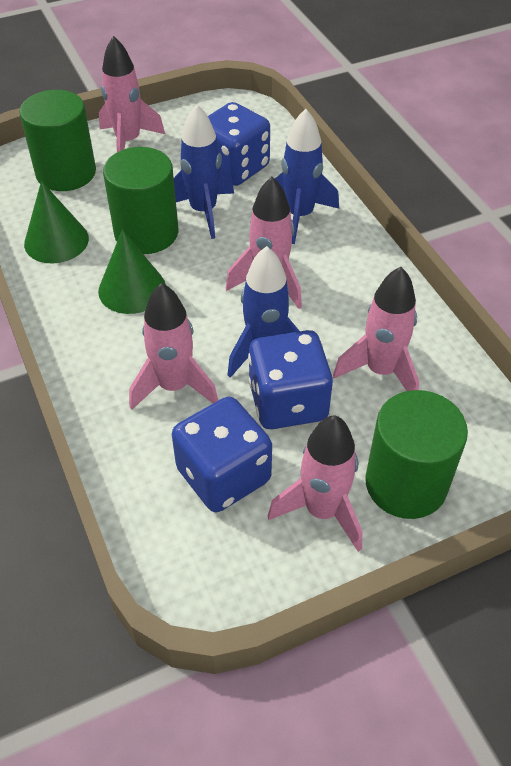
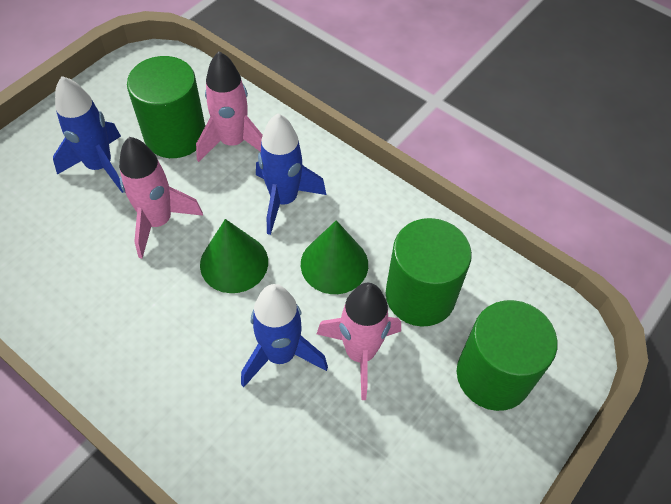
blue dice: 3 -> 0
pink rocket: 5 -> 3

